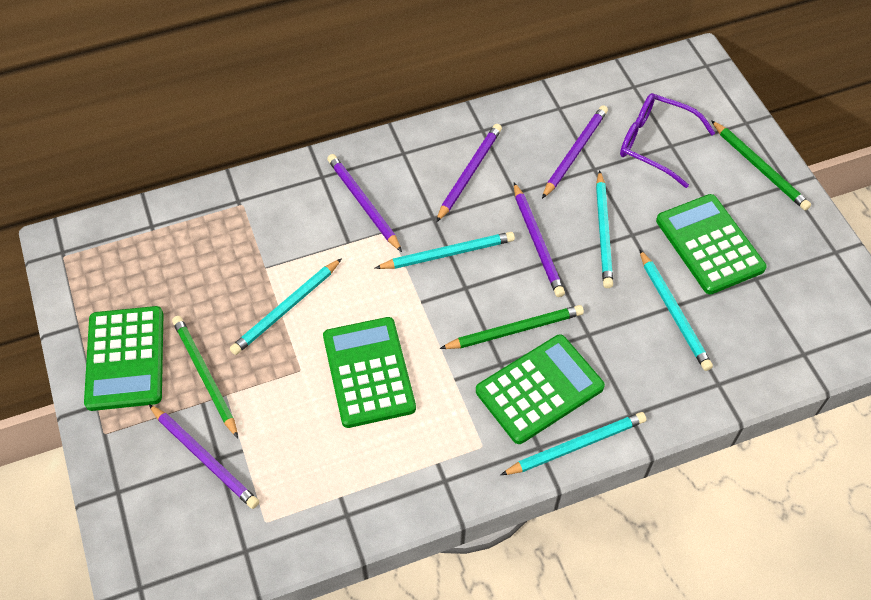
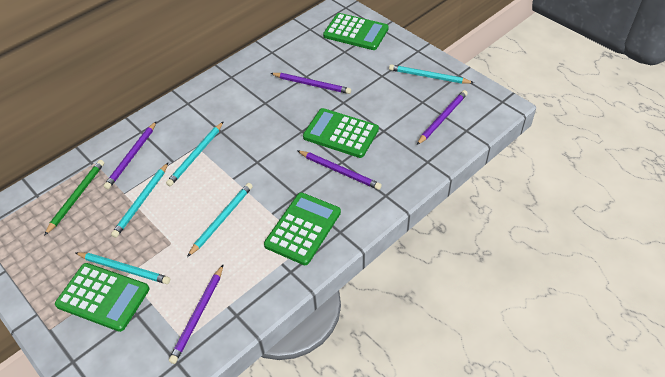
green pencil: 3 -> 1
purple glasses: 1 -> 0

